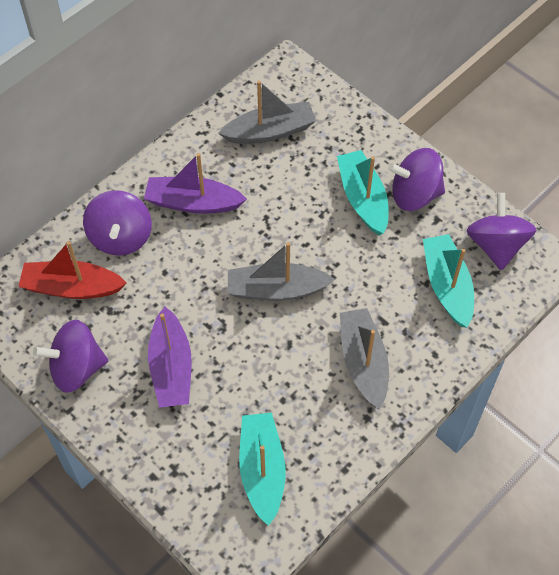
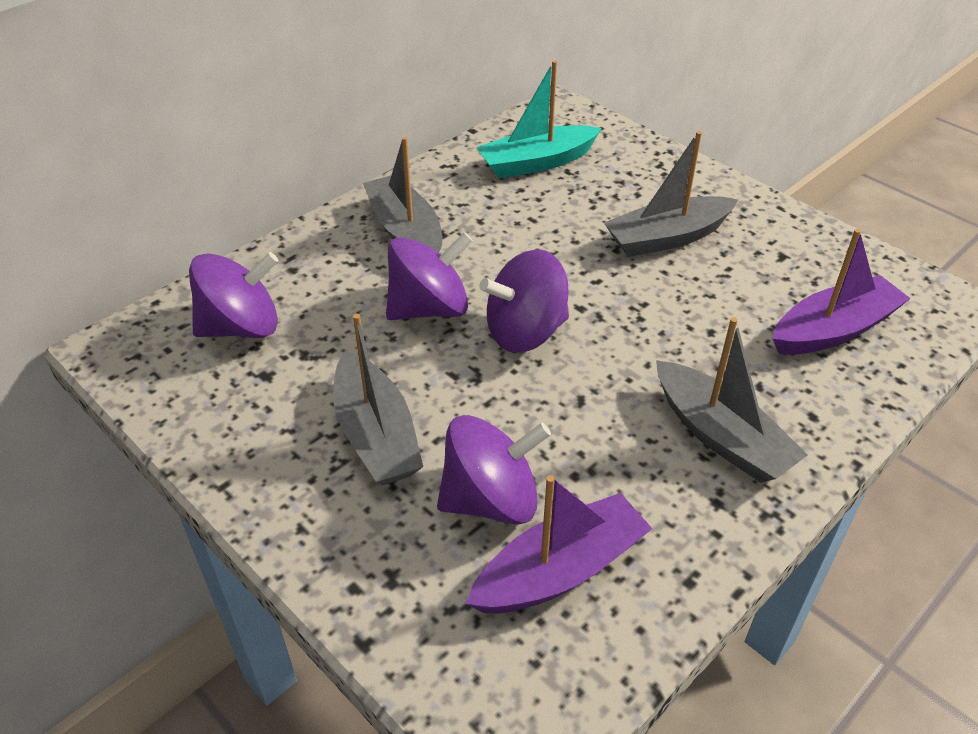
grey boat: 3 -> 4
red boat: 1 -> 0
turquoise boat: 3 -> 1

